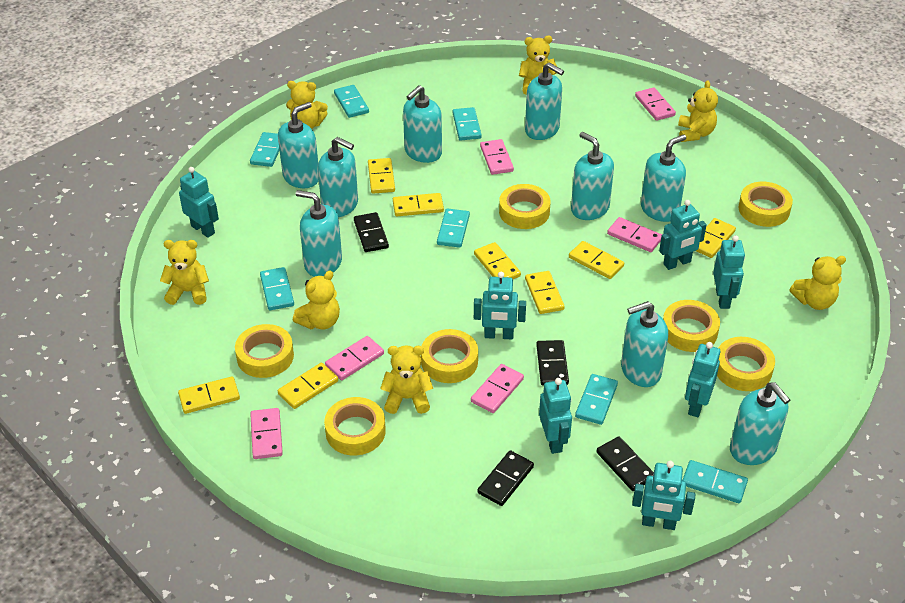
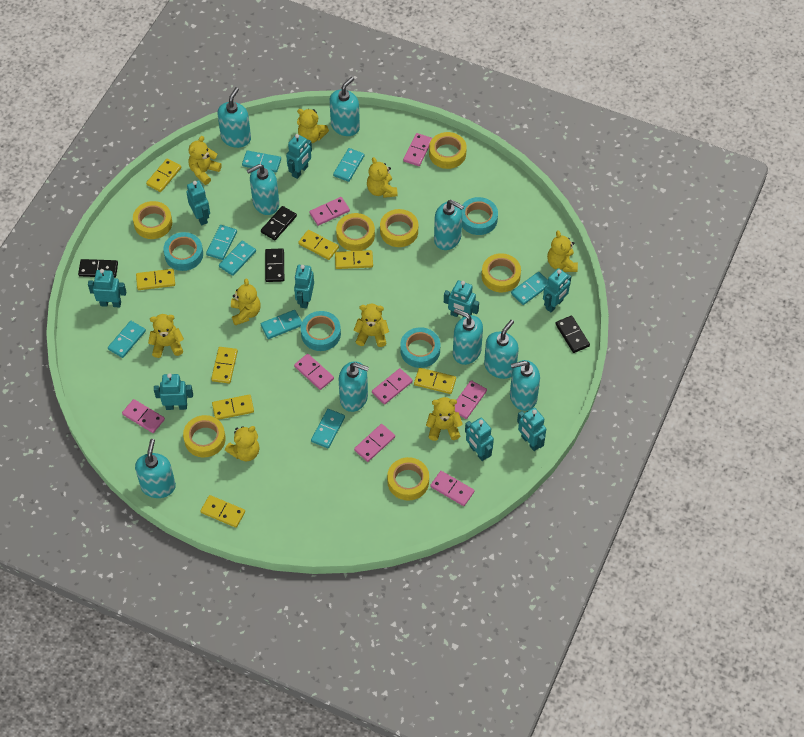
pink domino: 6 -> 8
turquoise domino: 7 -> 8
turquoise robot: 7 -> 9
turquoise tape: 0 -> 4
yellow teddy bear: 7 -> 9

